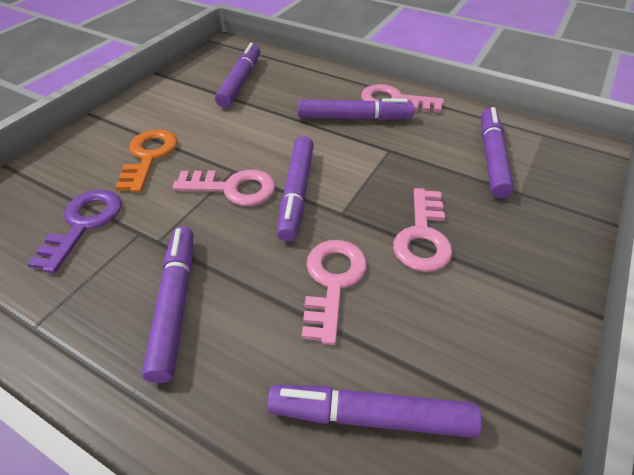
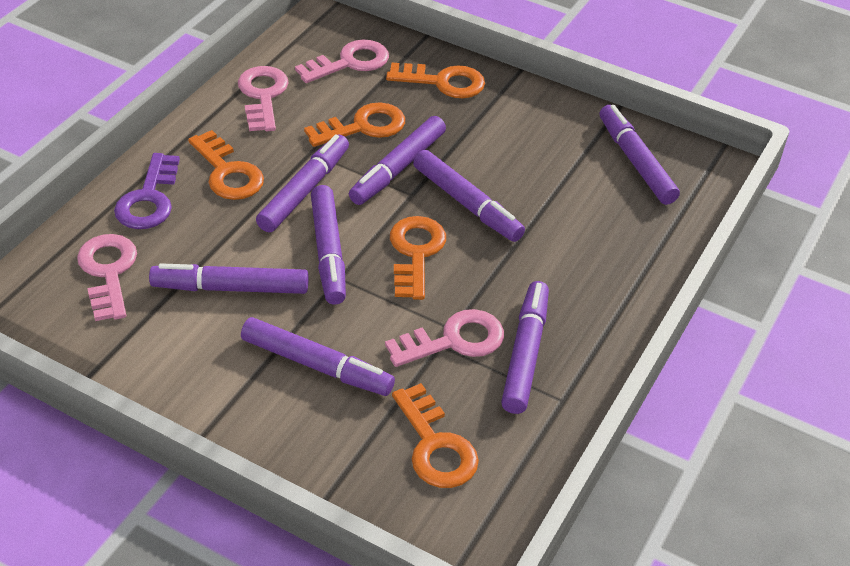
orange key: 1 -> 5
purple marker: 6 -> 8

